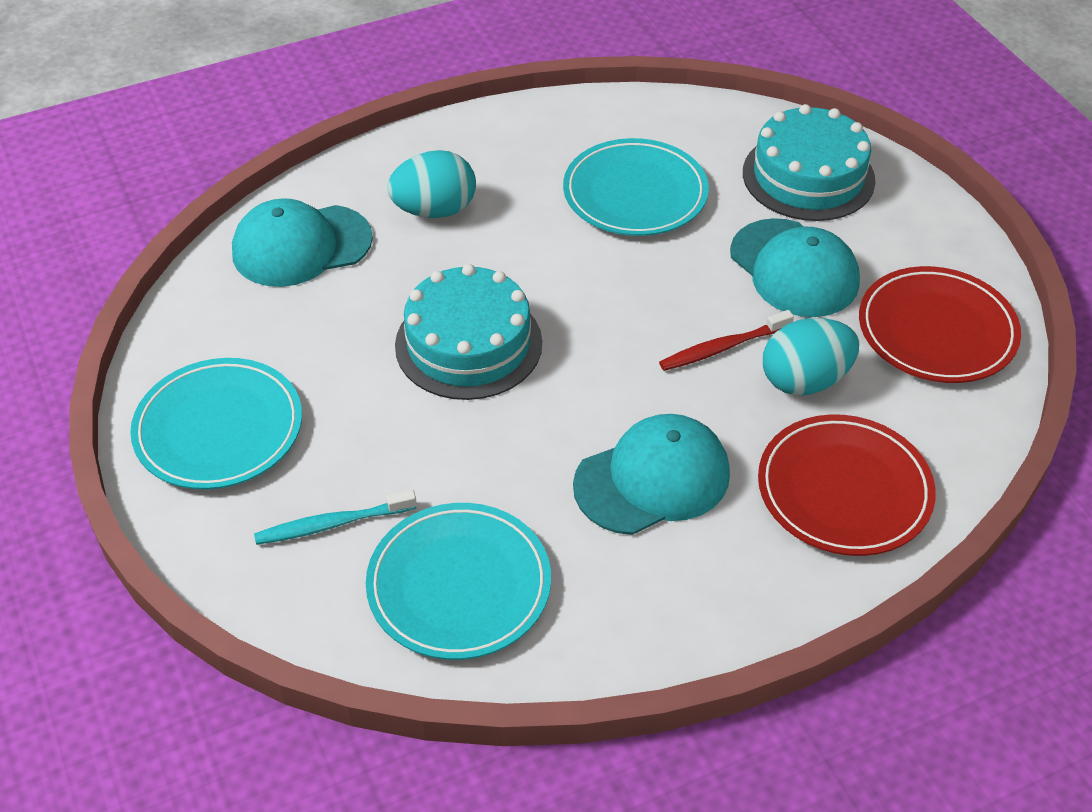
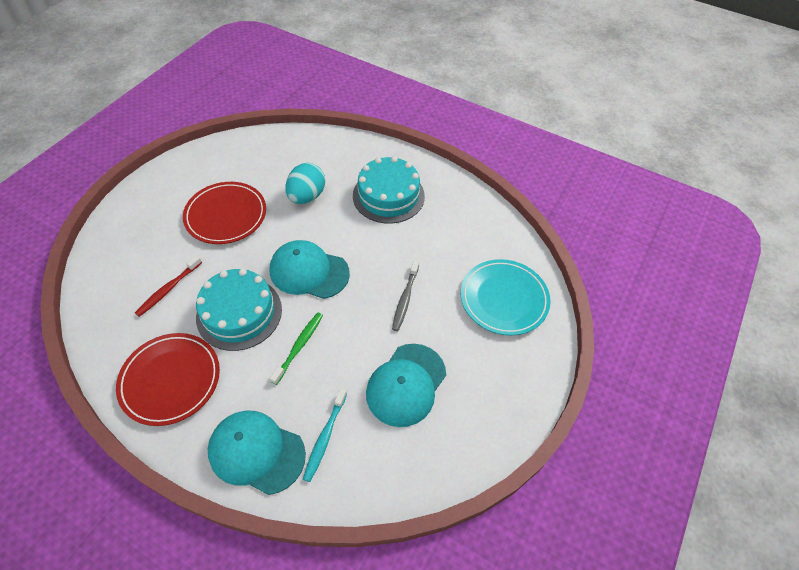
green toothbrush: 0 -> 1
grey toothbrush: 0 -> 1
turquoise egg: 2 -> 1
turquoise plate: 3 -> 1

